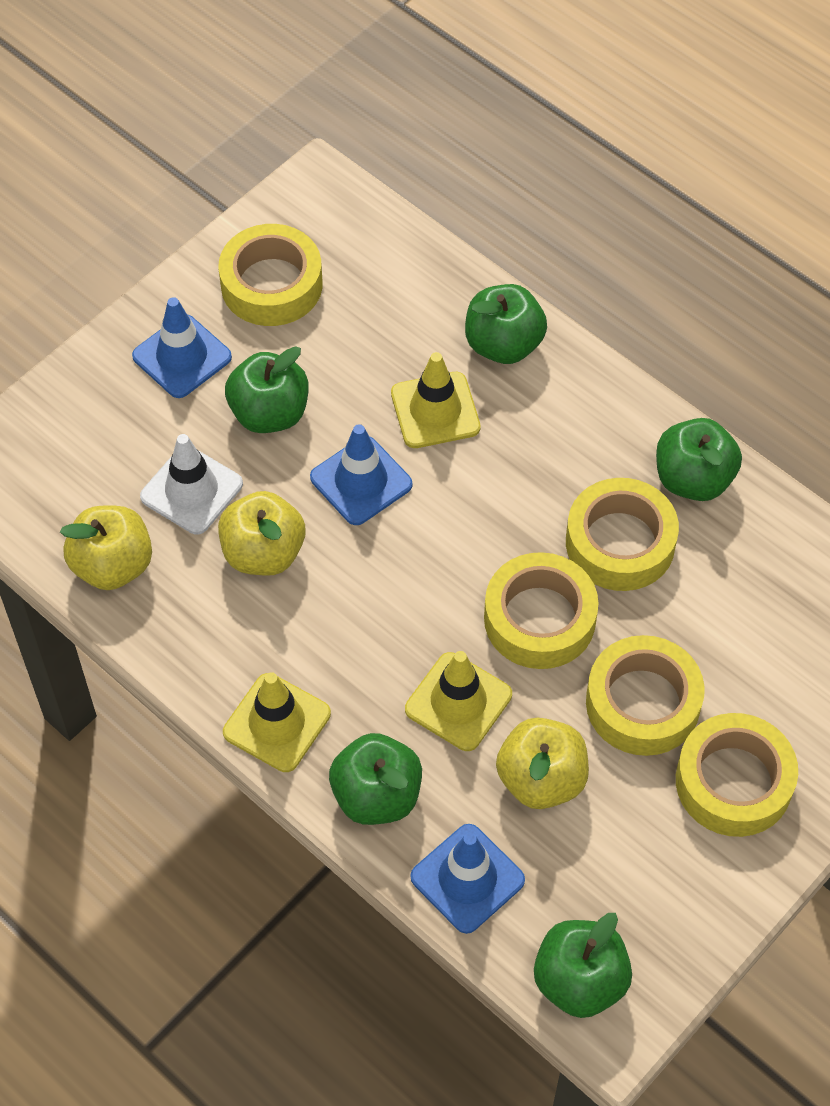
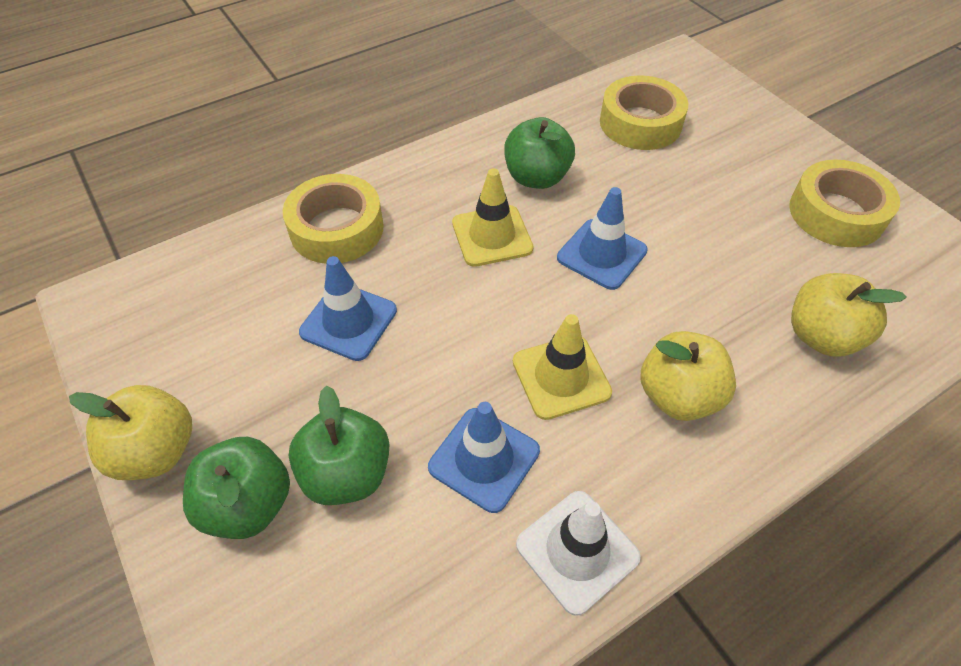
green apple: 5 -> 3
yellow tape: 5 -> 3
yellow traffic cone: 3 -> 2

